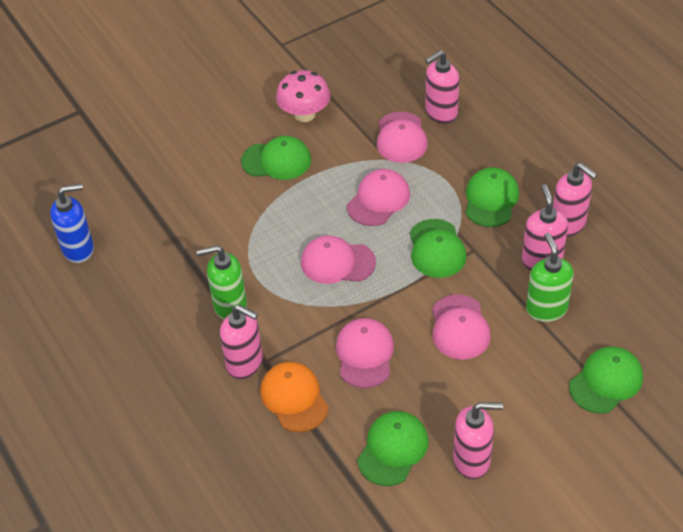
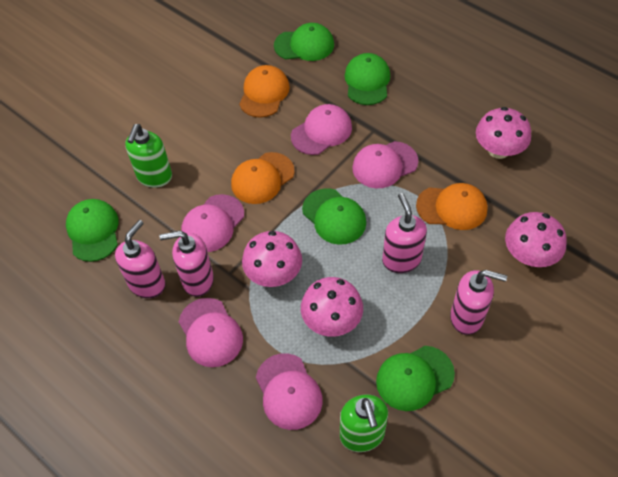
blue soap dispenser: 1 -> 0
orange cap: 1 -> 3
pink mushroom: 1 -> 4
pink soap dispenser: 5 -> 4

